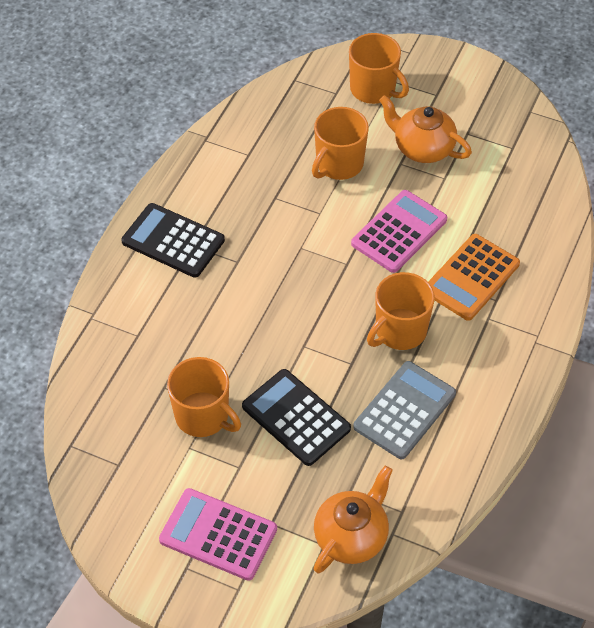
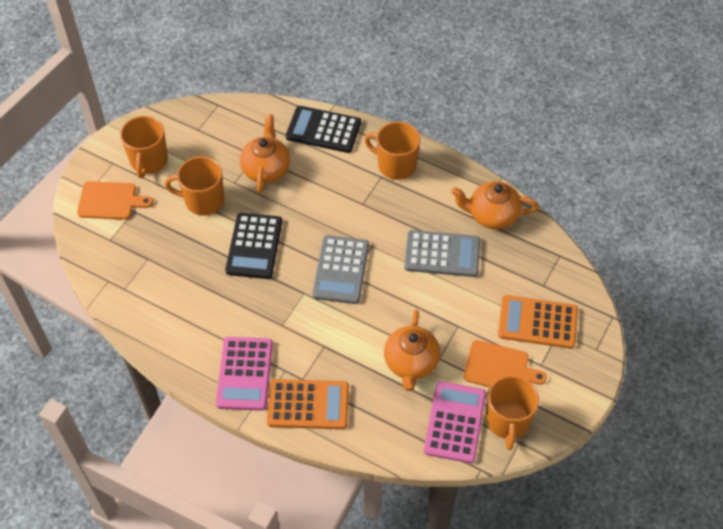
grey calculator: 1 -> 2
orange calculator: 1 -> 2
orange cutting board: 0 -> 2
orange teapot: 2 -> 3

